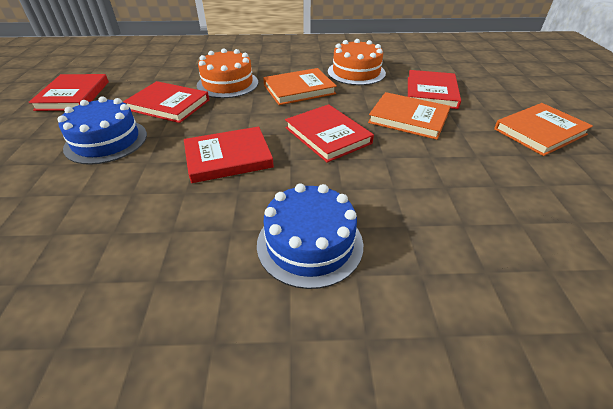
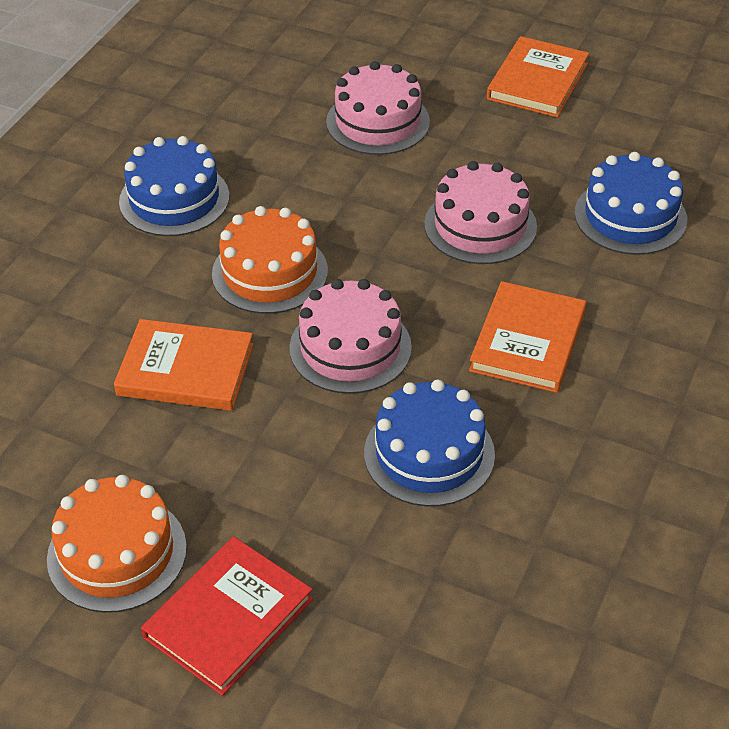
blue cake: 2 -> 3
pink cake: 0 -> 3
red book: 5 -> 1

